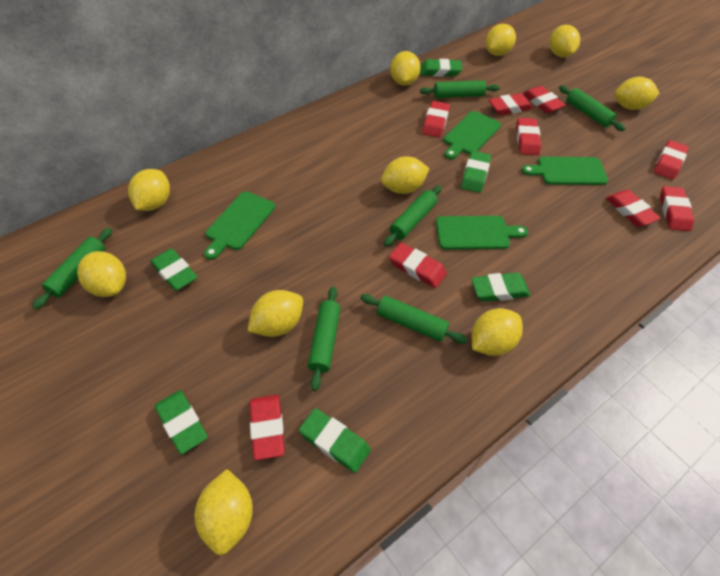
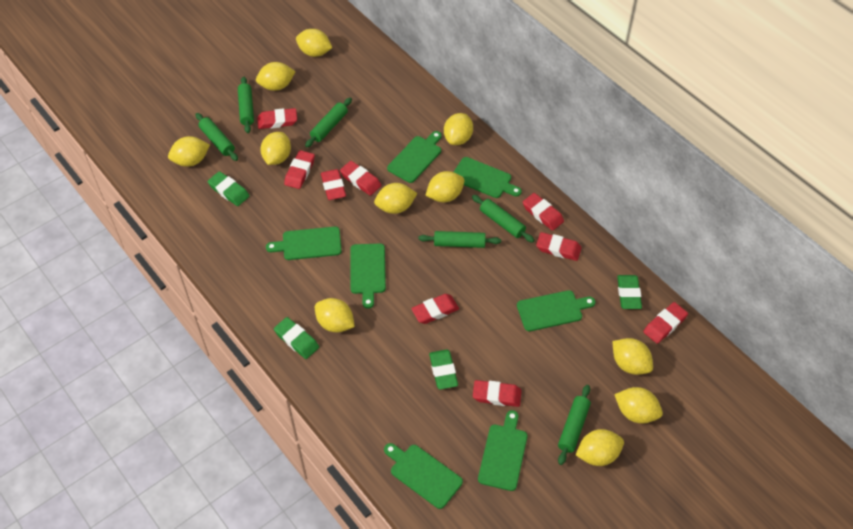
green cutting board: 4 -> 7
green eraser: 6 -> 4
yellow lemon: 10 -> 11

